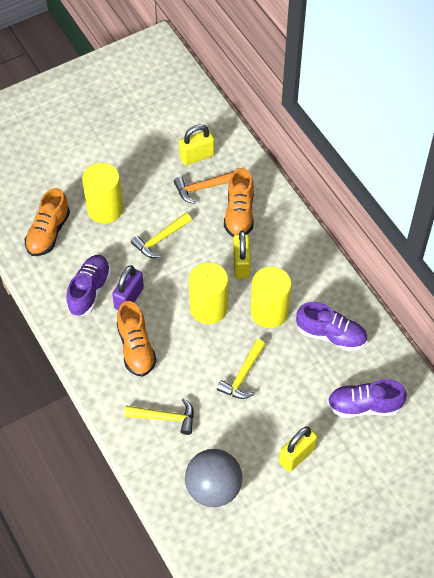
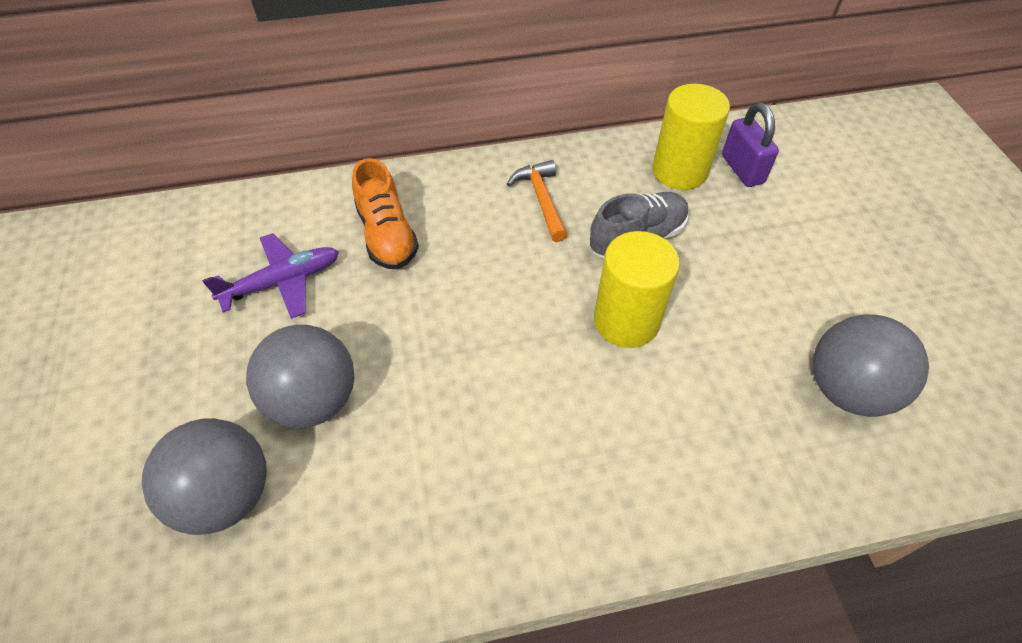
grey ball: 1 -> 3
grey shoe: 0 -> 1
orange shoe: 3 -> 1
purple plane: 0 -> 1
purple shoe: 3 -> 0
yellow cylinder: 3 -> 2
yellow hammer: 3 -> 0
yellow padlock: 3 -> 0

